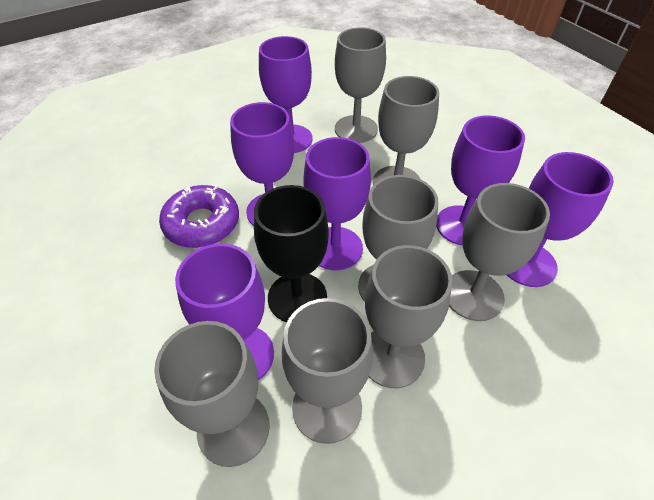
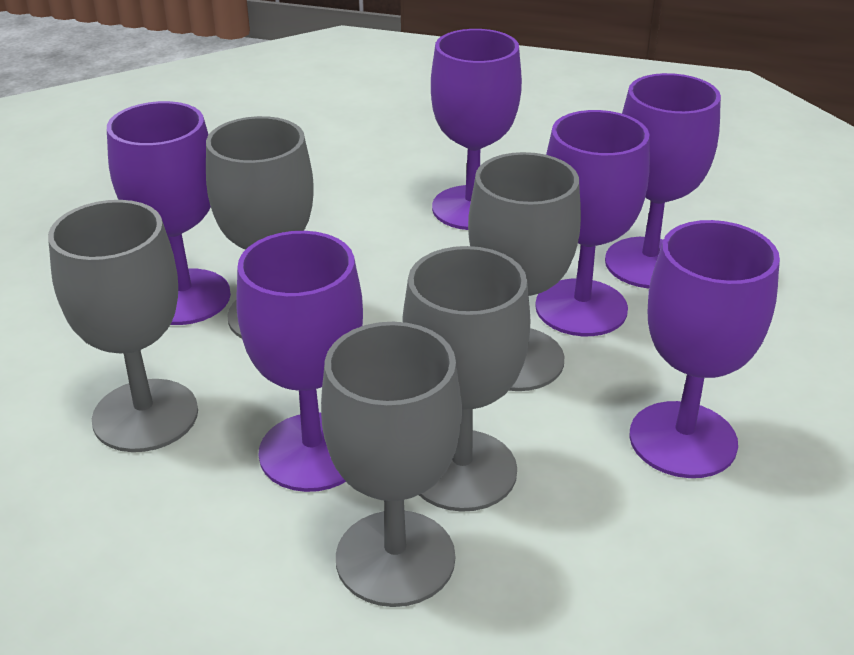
black goblet: 1 -> 0
grey goblet: 7 -> 5
purple donut: 1 -> 0

